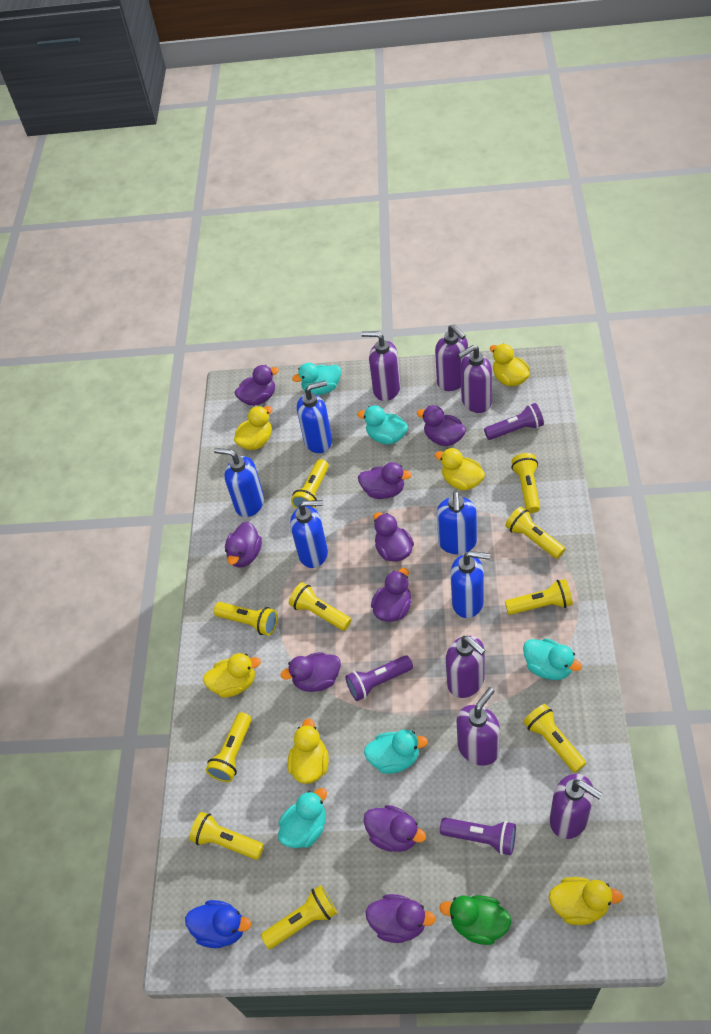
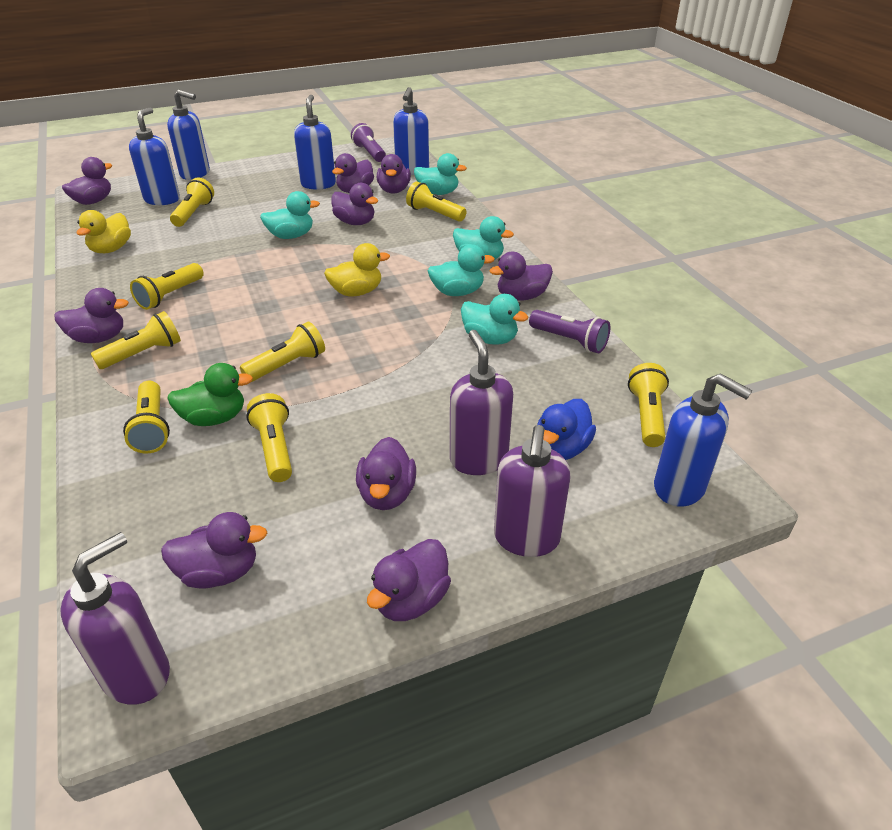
purple flashlight: 3 -> 2
purple soap dispenser: 6 -> 3
yellow duck: 6 -> 2
yellow flashlight: 10 -> 8

